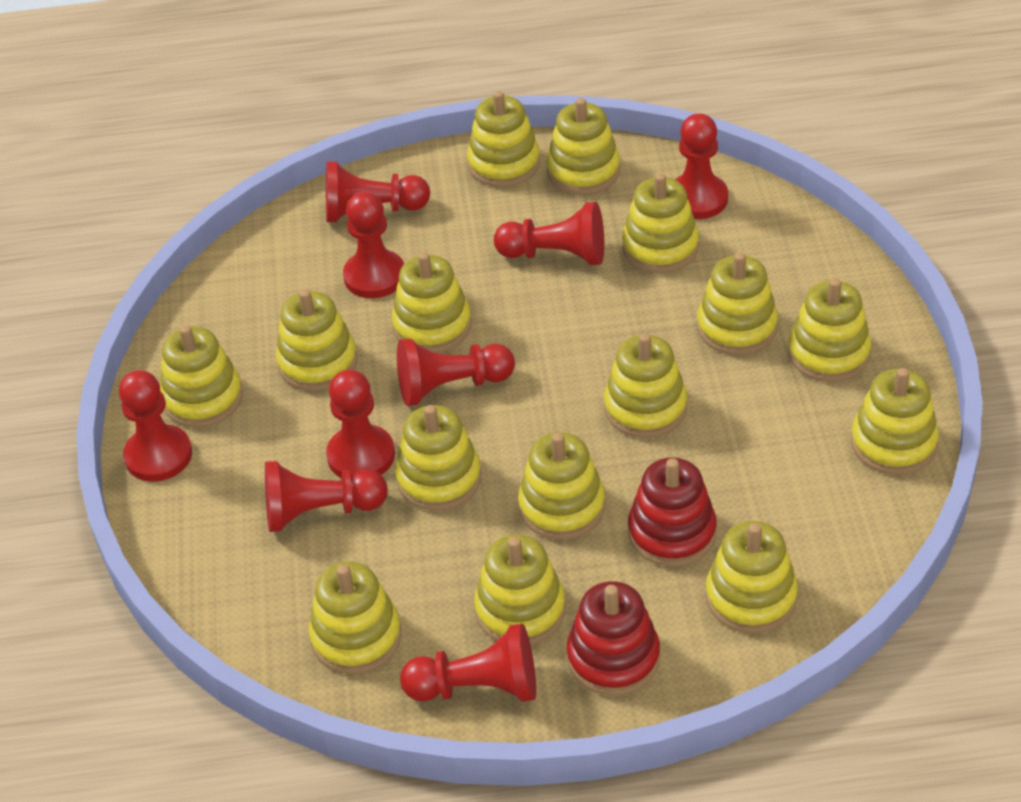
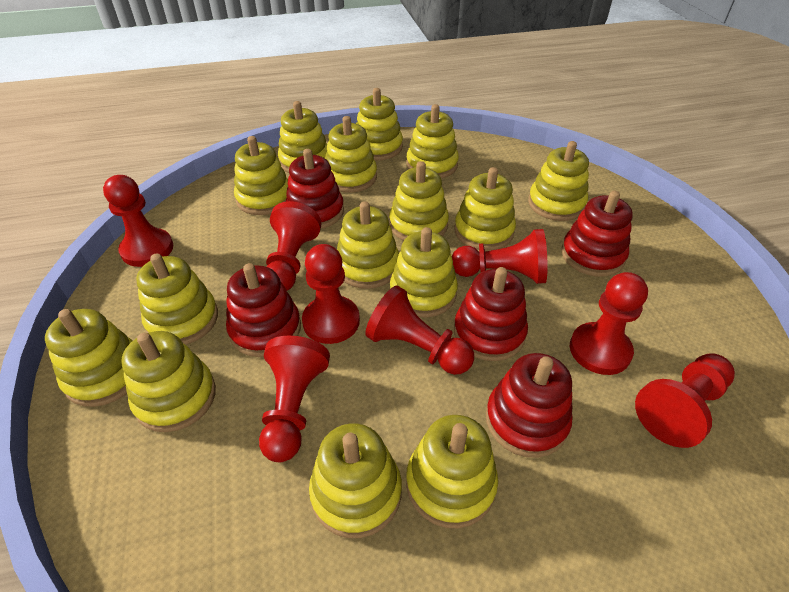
red pawn: 9 -> 8
red stacking toy: 2 -> 5

